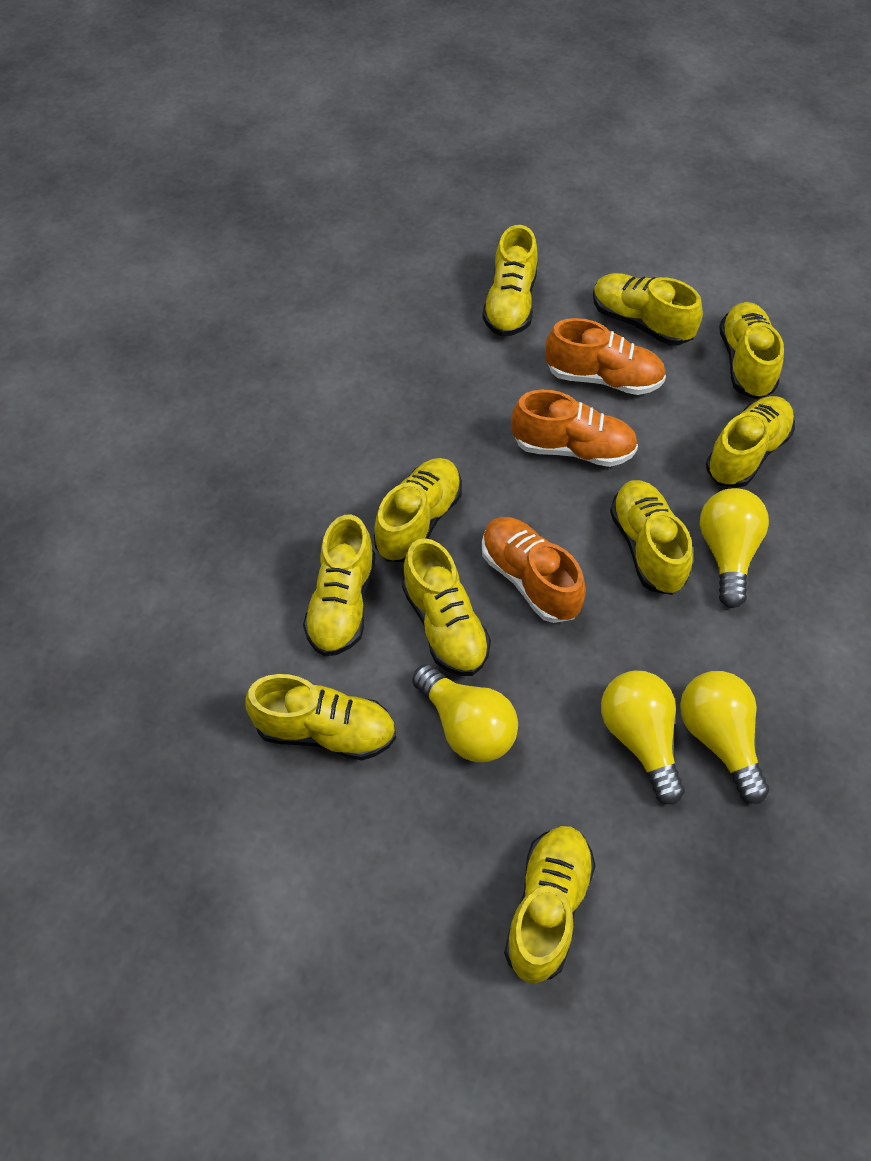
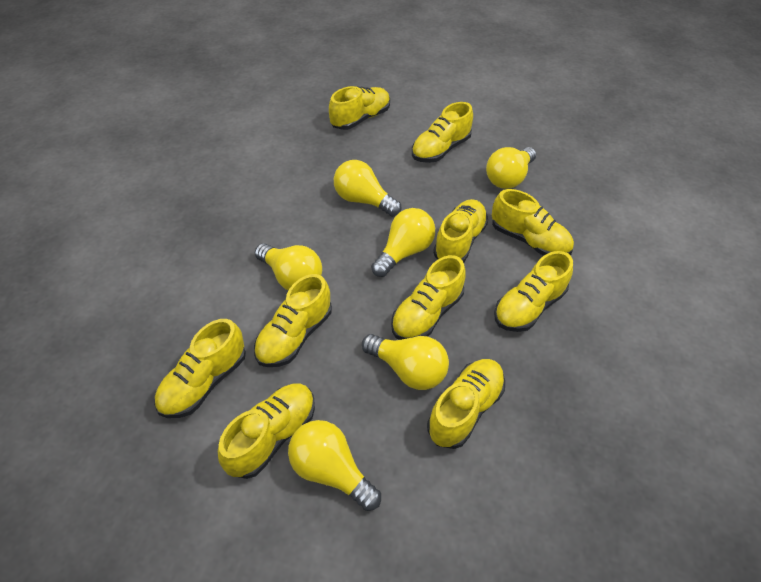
orange shoe: 3 -> 0
yellow light bulb: 4 -> 6

